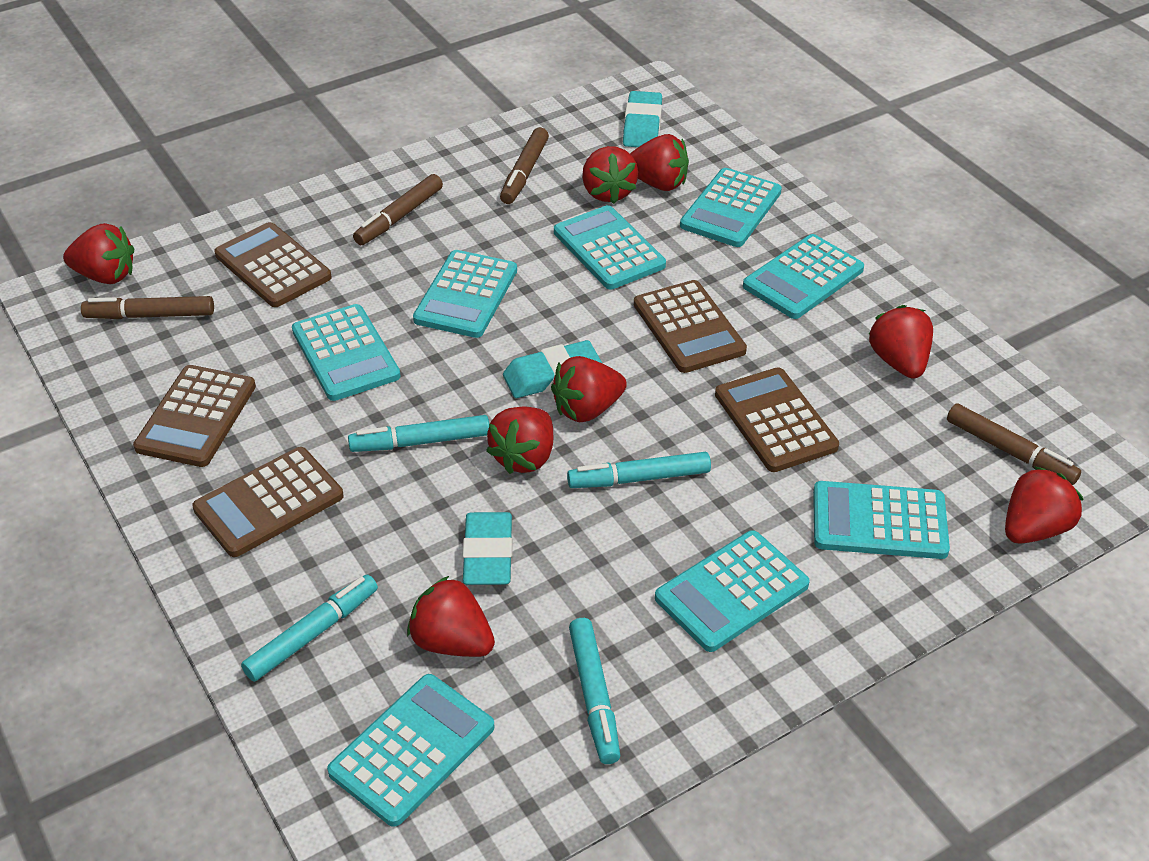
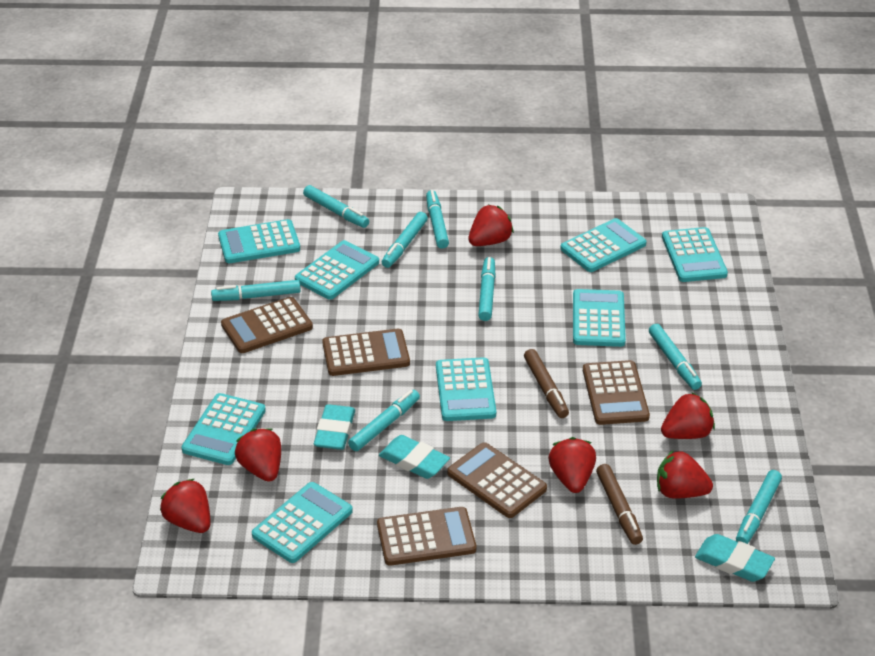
brown marker: 4 -> 2
red strawberry: 8 -> 6
turquoise marker: 4 -> 8

